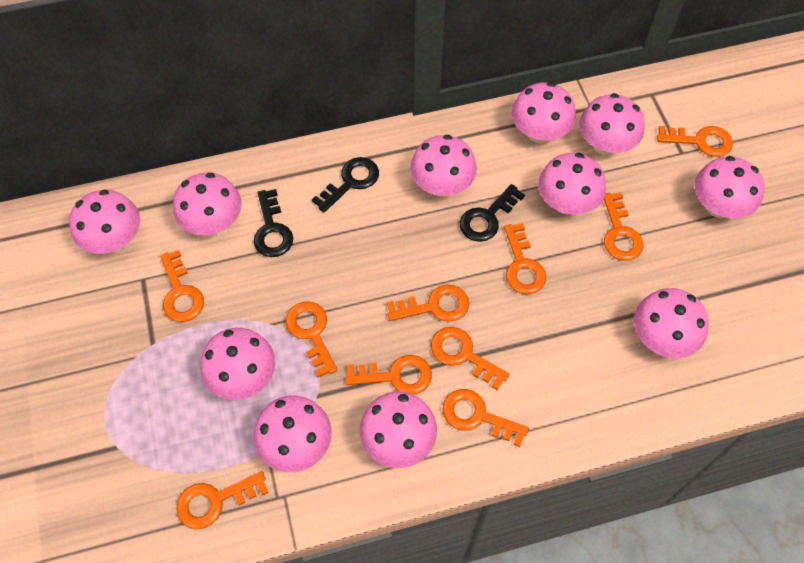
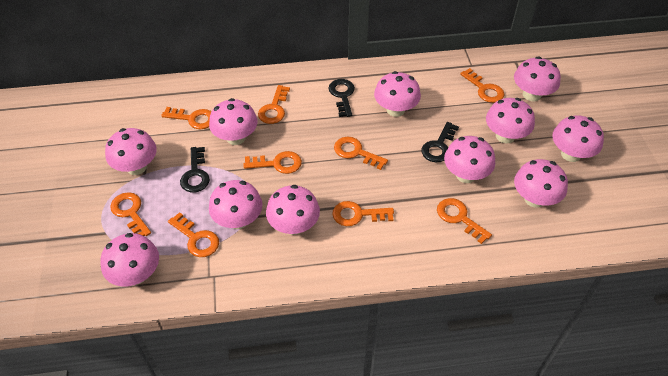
orange key: 10 -> 9

